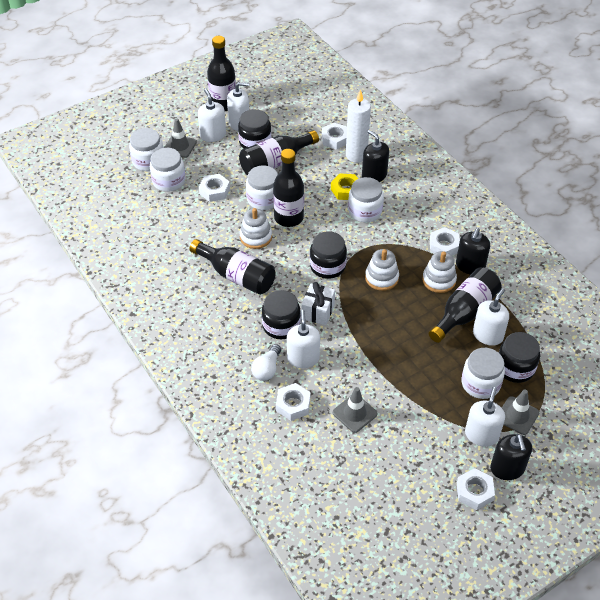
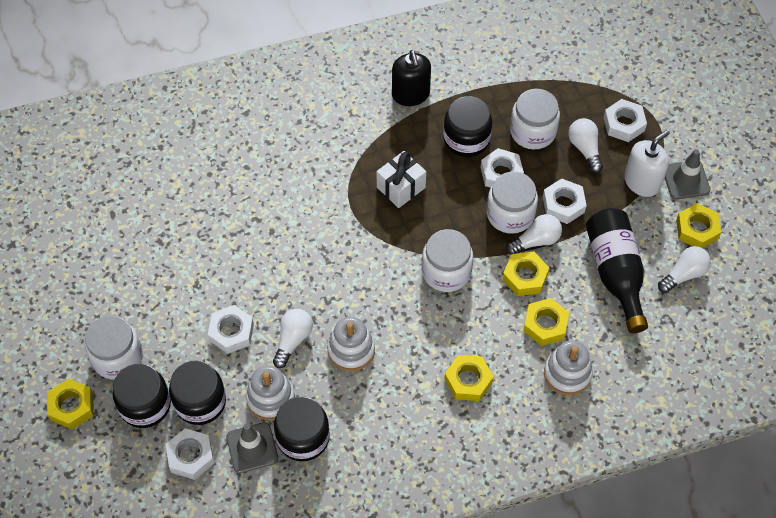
black bottle: 5 -> 1
black soap dispenser: 3 -> 1
grey traffic cone: 3 -> 2
white candle: 1 -> 0
white jar: 5 -> 4
white light bulb: 1 -> 4
white soap dispenser: 5 -> 1
yellow nut: 1 -> 5

